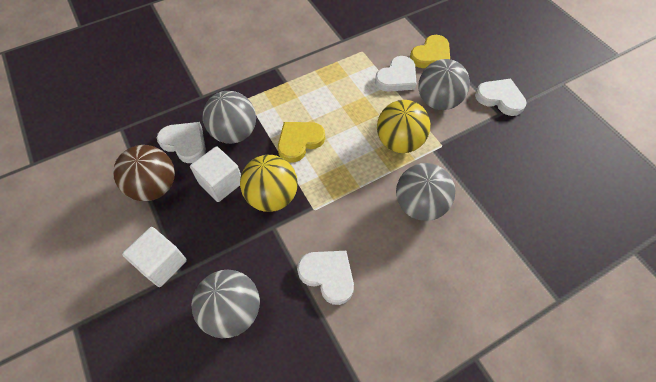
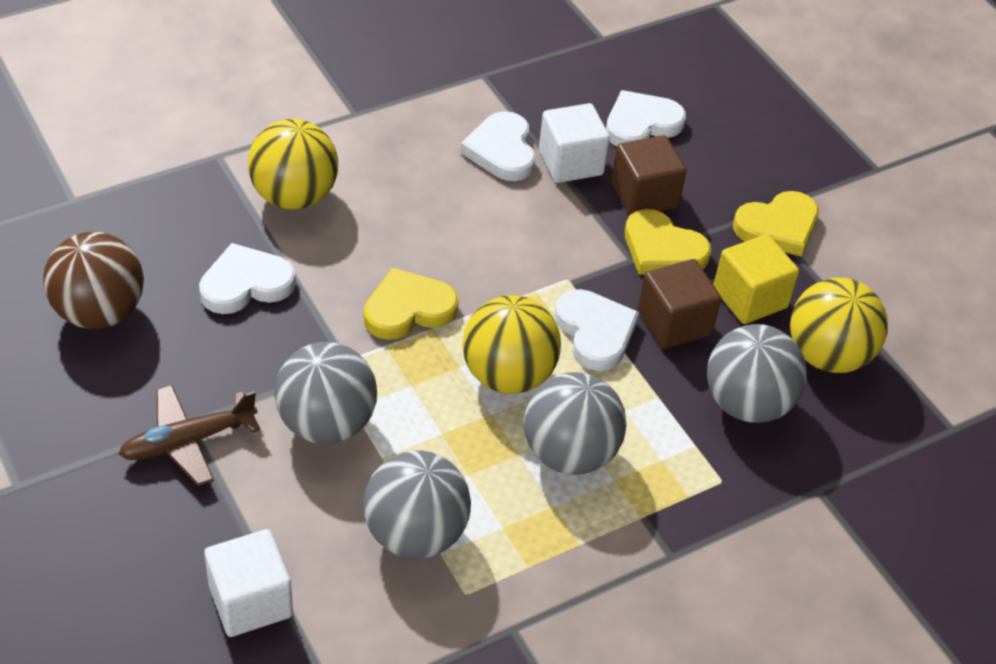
brown cube: 0 -> 2
brown plane: 0 -> 1
yellow ball: 2 -> 3
yellow cube: 0 -> 1
yellow heart: 2 -> 3

